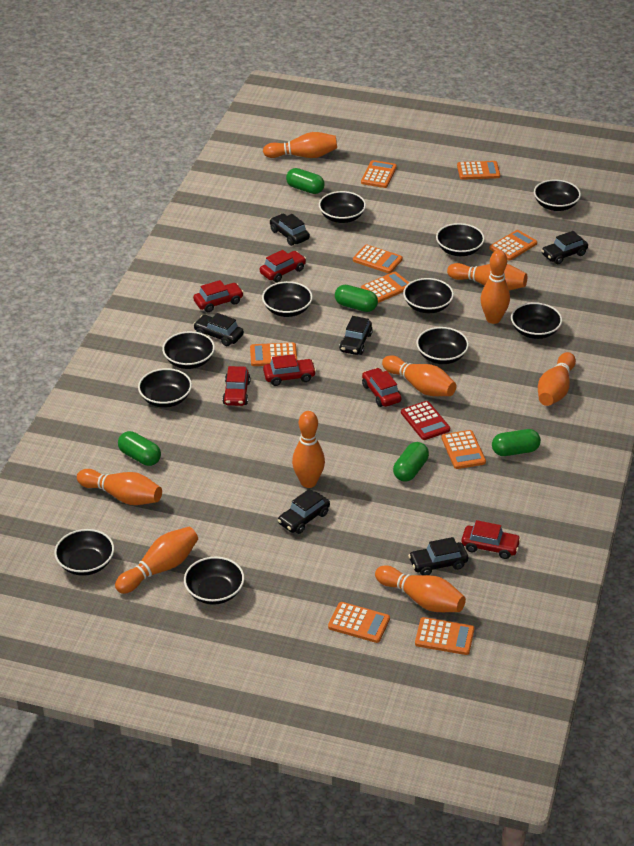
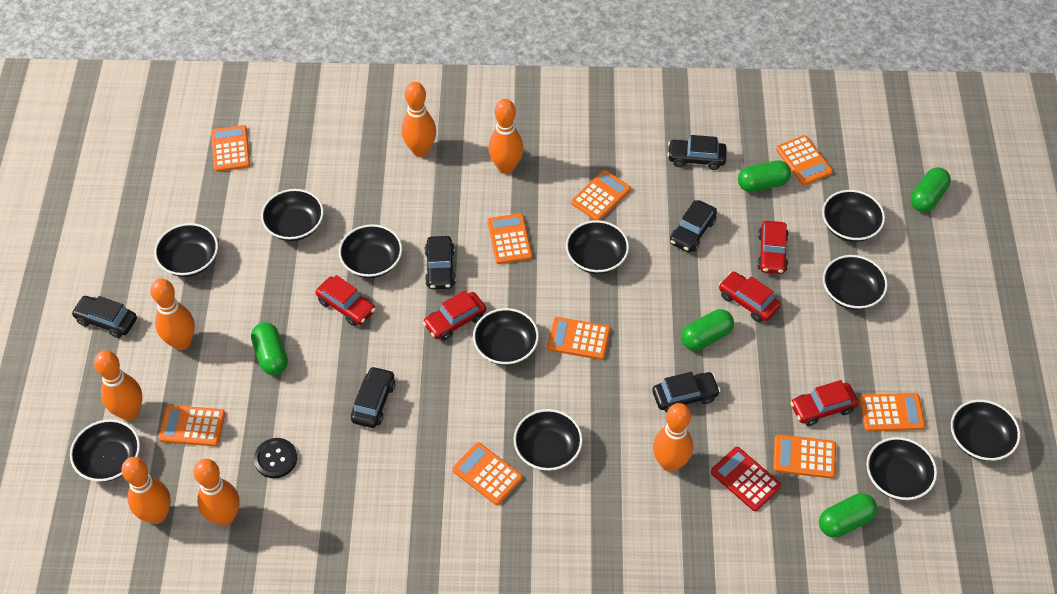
black button: 0 -> 1
orange bowling pin: 9 -> 7
red car: 6 -> 5

